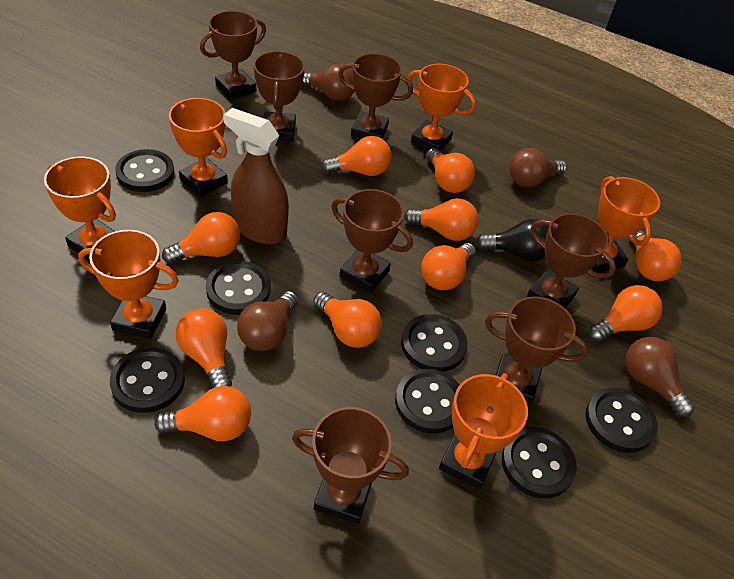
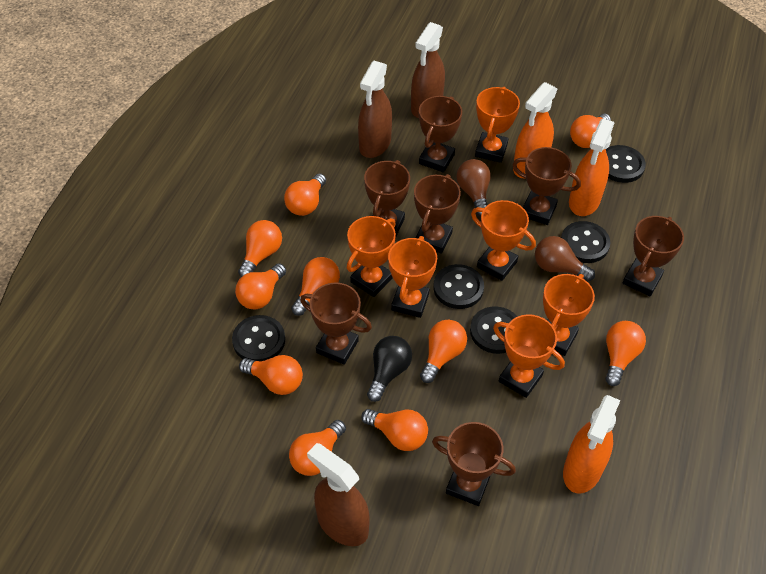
black button: 7 -> 5
brown light bulb: 4 -> 2
brown spray bottle: 1 -> 3
orange spray bottle: 0 -> 3

